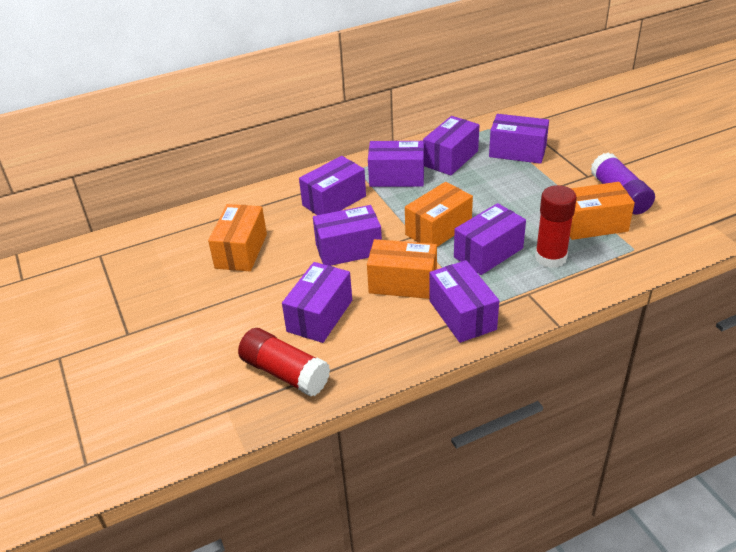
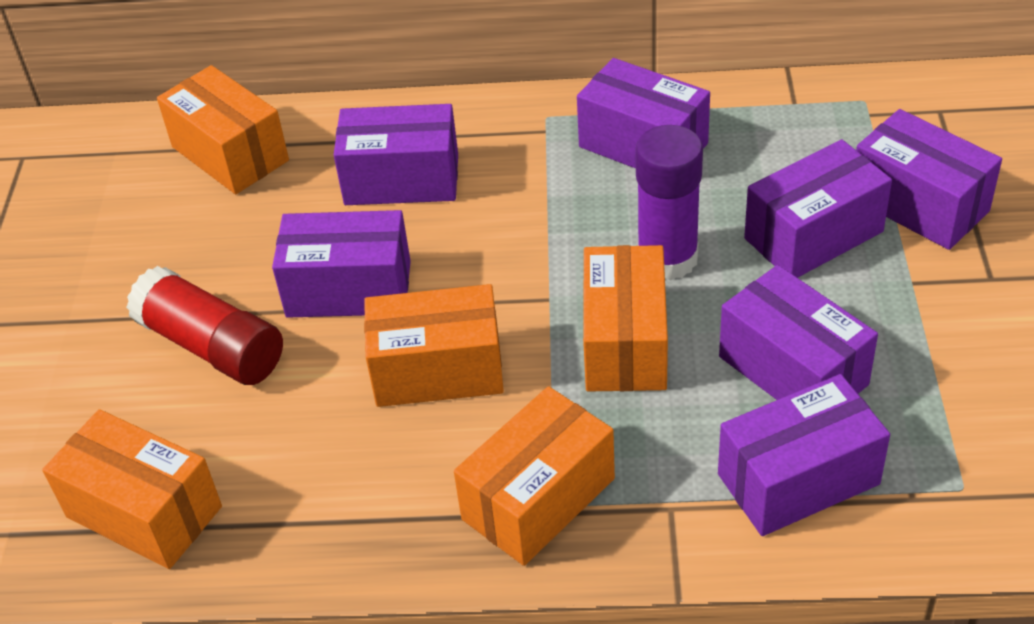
orange box: 4 -> 5
purple box: 8 -> 7
red glue stick: 2 -> 1

